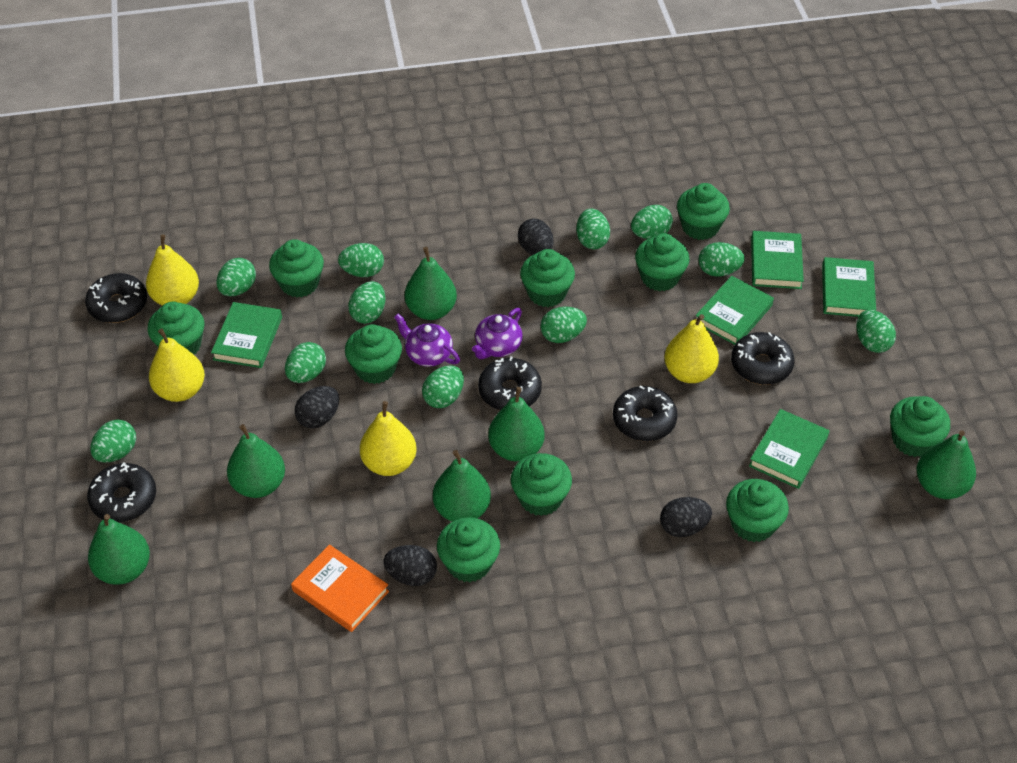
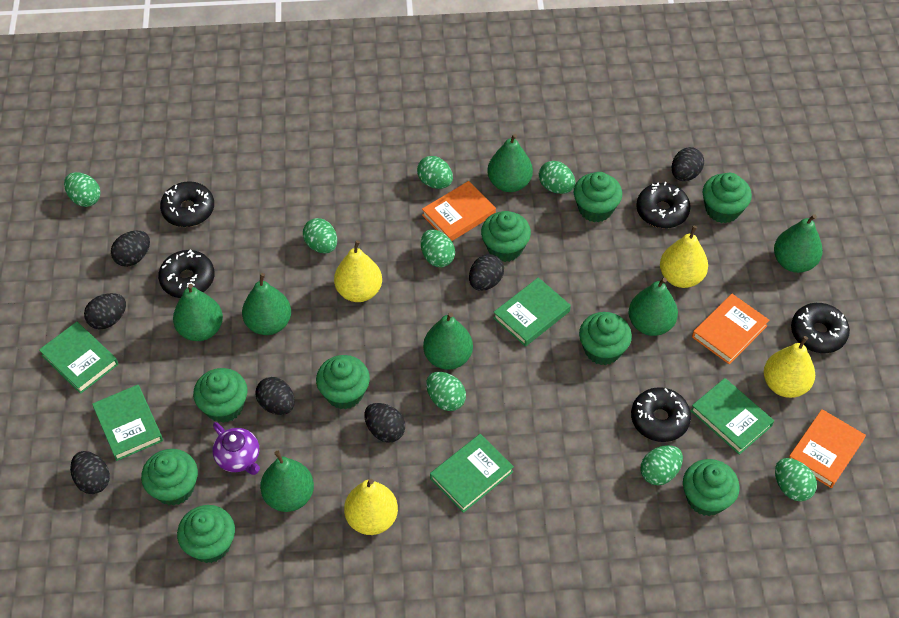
black egg: 4 -> 7
green cupcake: 10 -> 9
green egg: 11 -> 8
green pear: 6 -> 7
orange book: 1 -> 3
purple teapot: 2 -> 1

